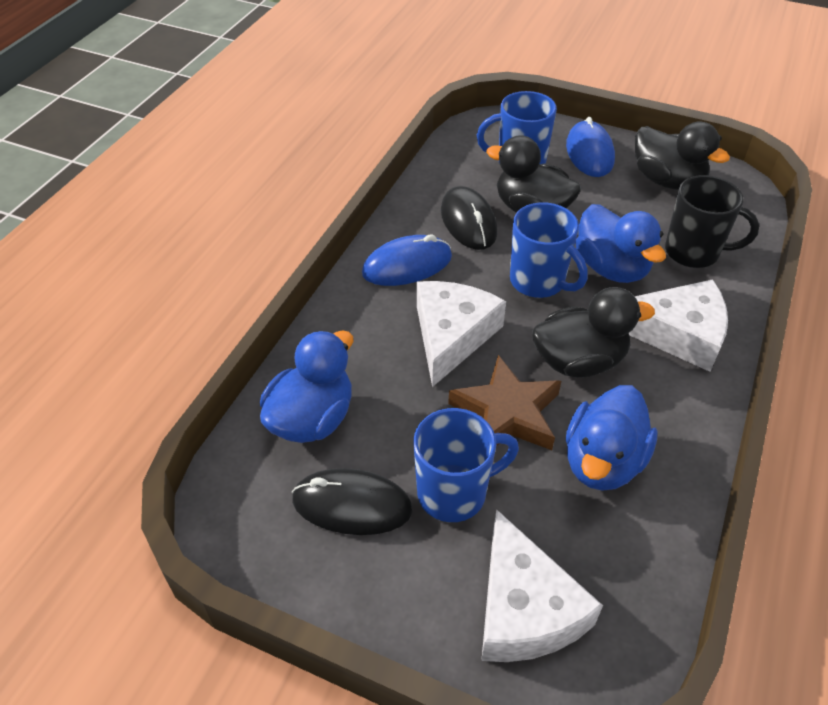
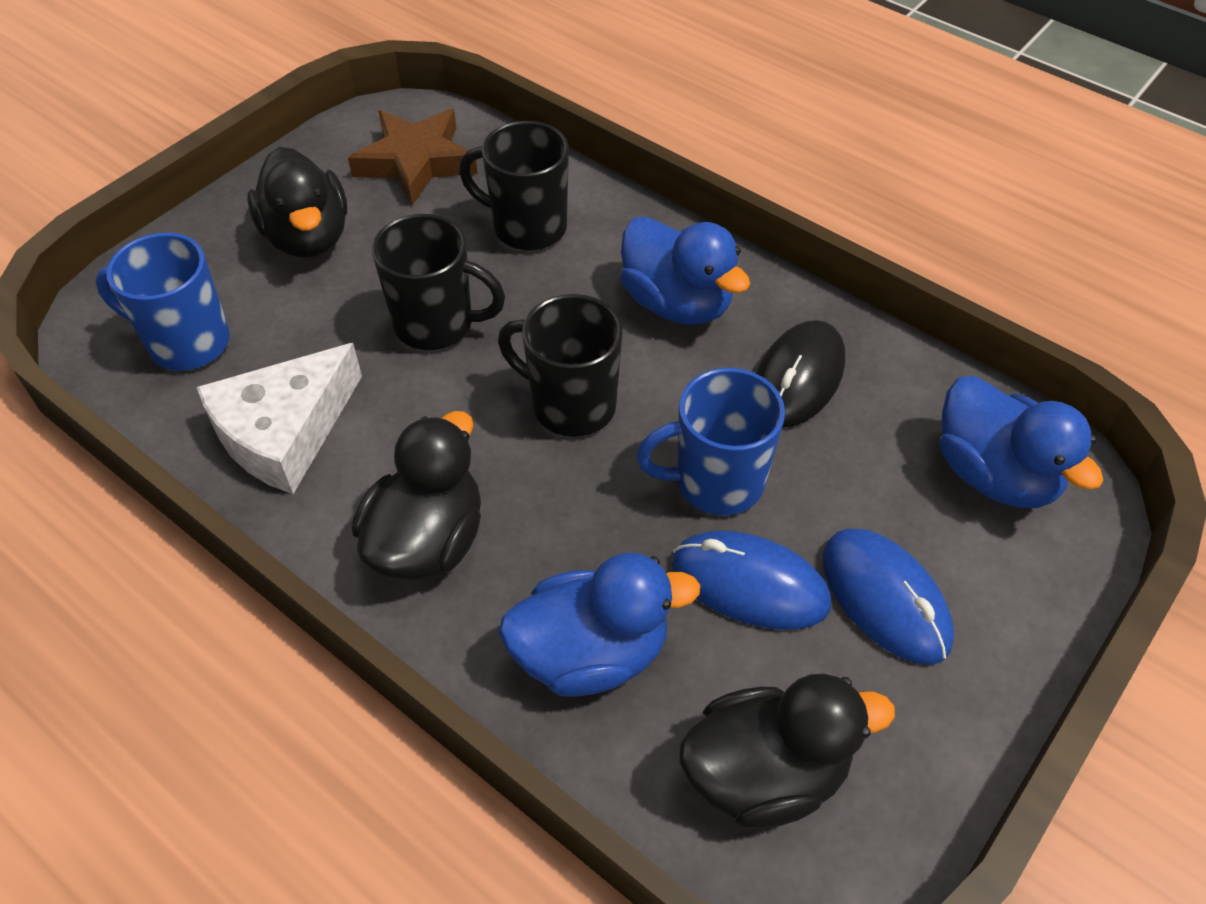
black mouse: 2 -> 1
black mug: 1 -> 3
blue mug: 3 -> 2
white cheese: 3 -> 1

